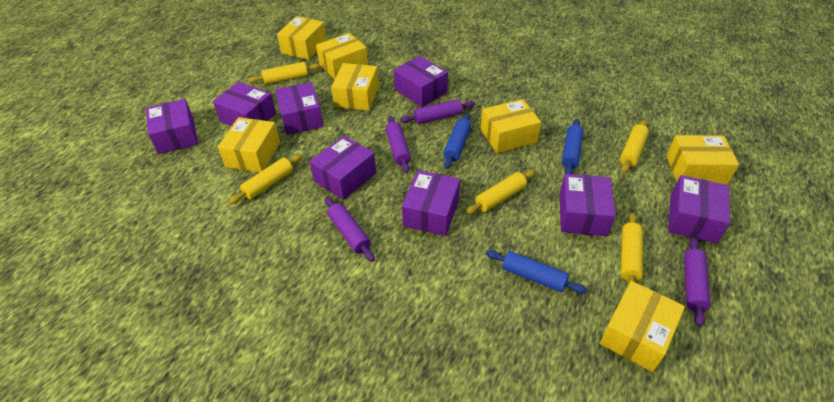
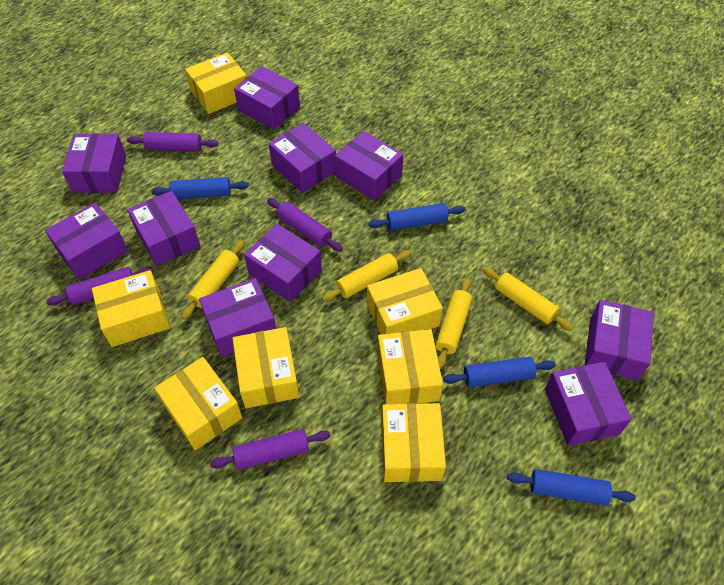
blue rolling pin: 3 -> 4
purple box: 8 -> 10
yellow rolling pin: 5 -> 4

